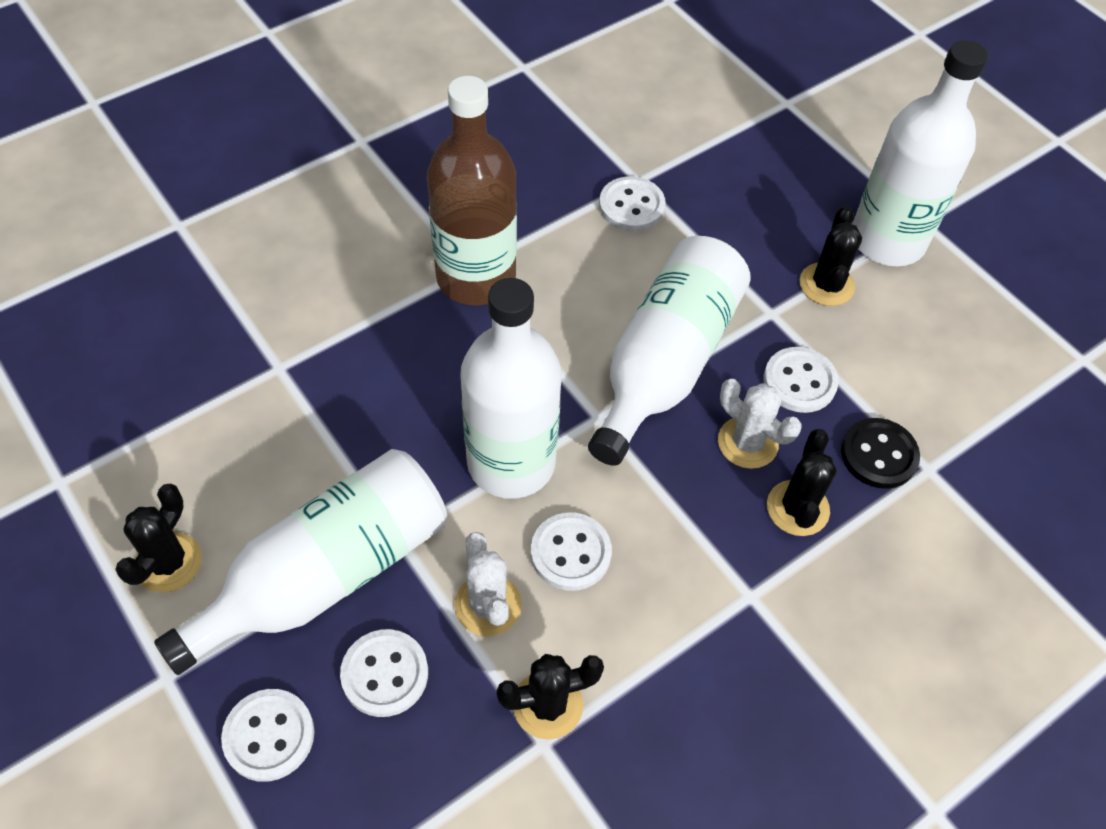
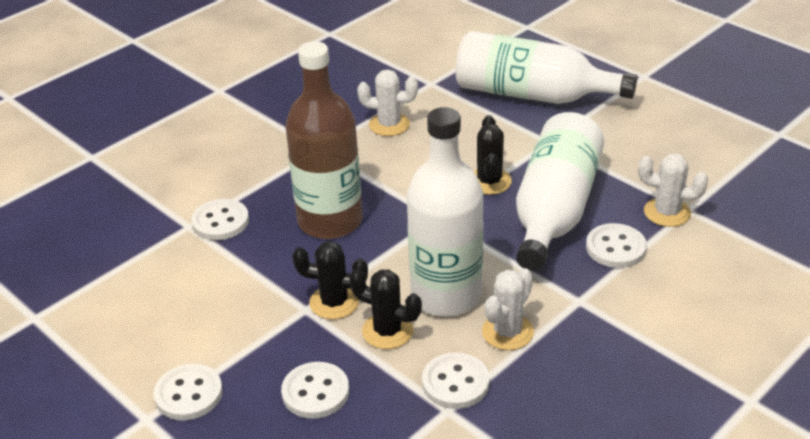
black button: 1 -> 0
black cactus: 4 -> 3
white bottle: 4 -> 3
white cactus: 2 -> 3

